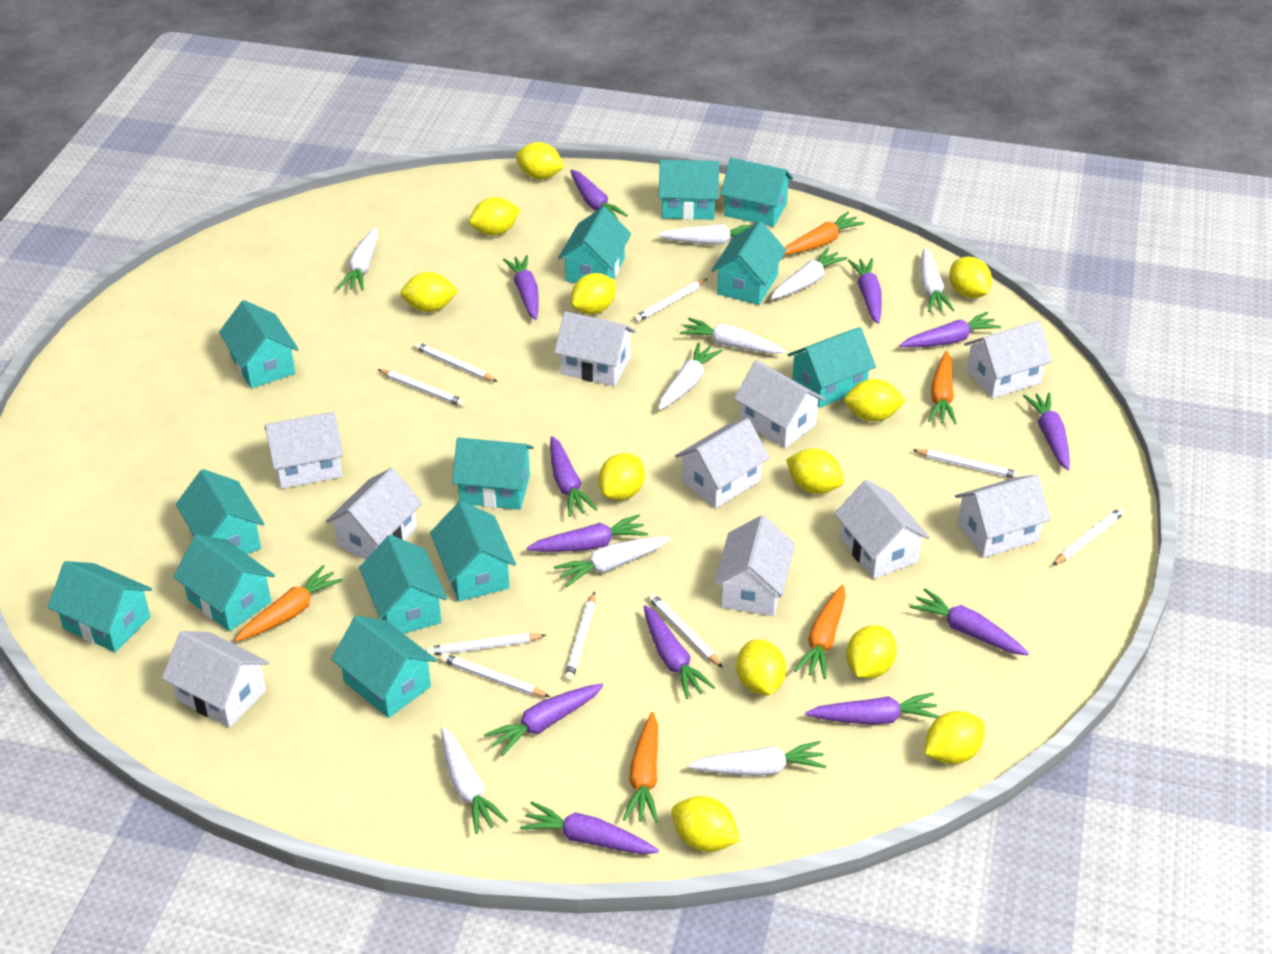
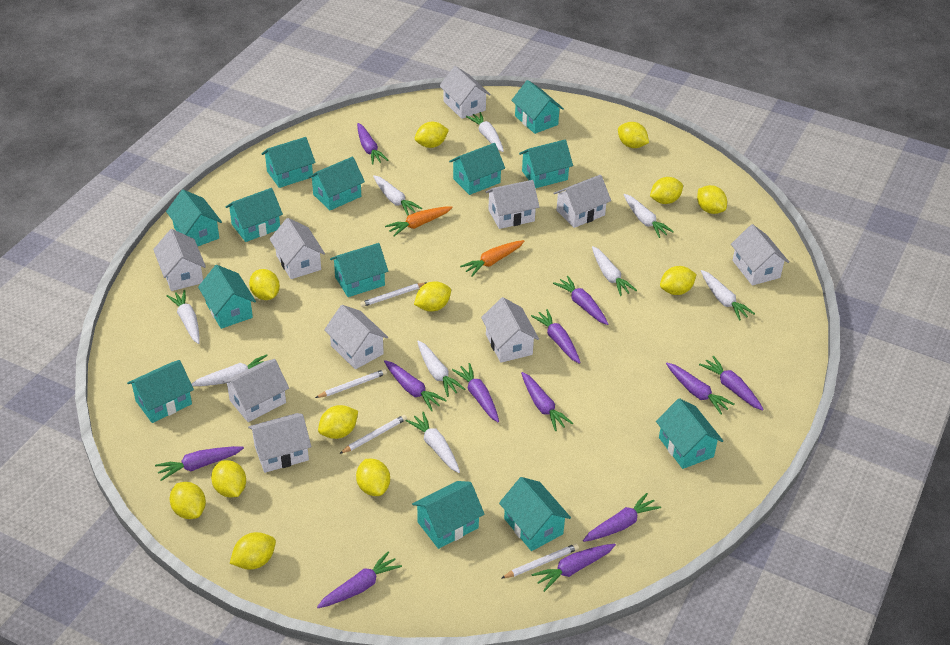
orange carrot: 5 -> 2
white pencil: 9 -> 4

